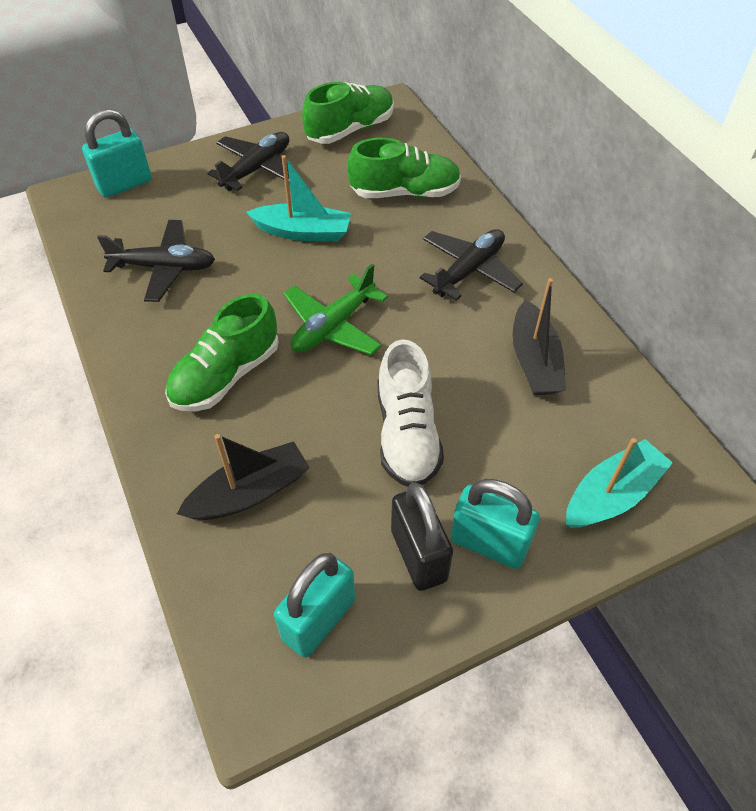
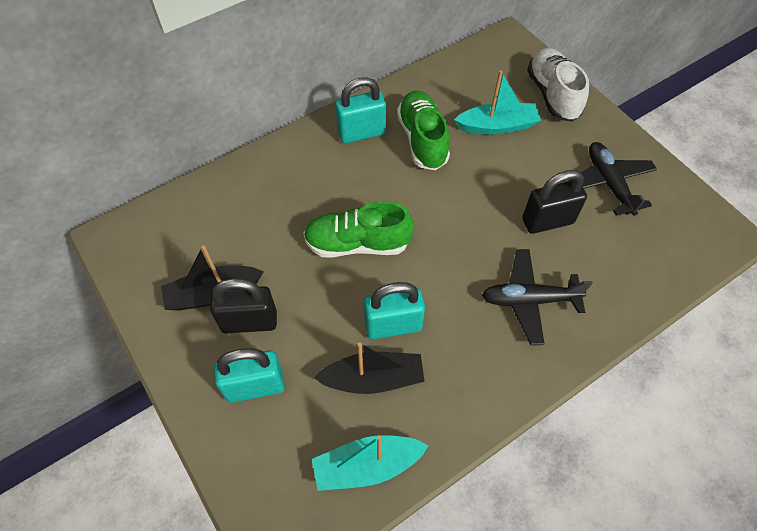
black padlock: 1 -> 2
black plane: 3 -> 2
green plane: 1 -> 0
green shoe: 3 -> 2

